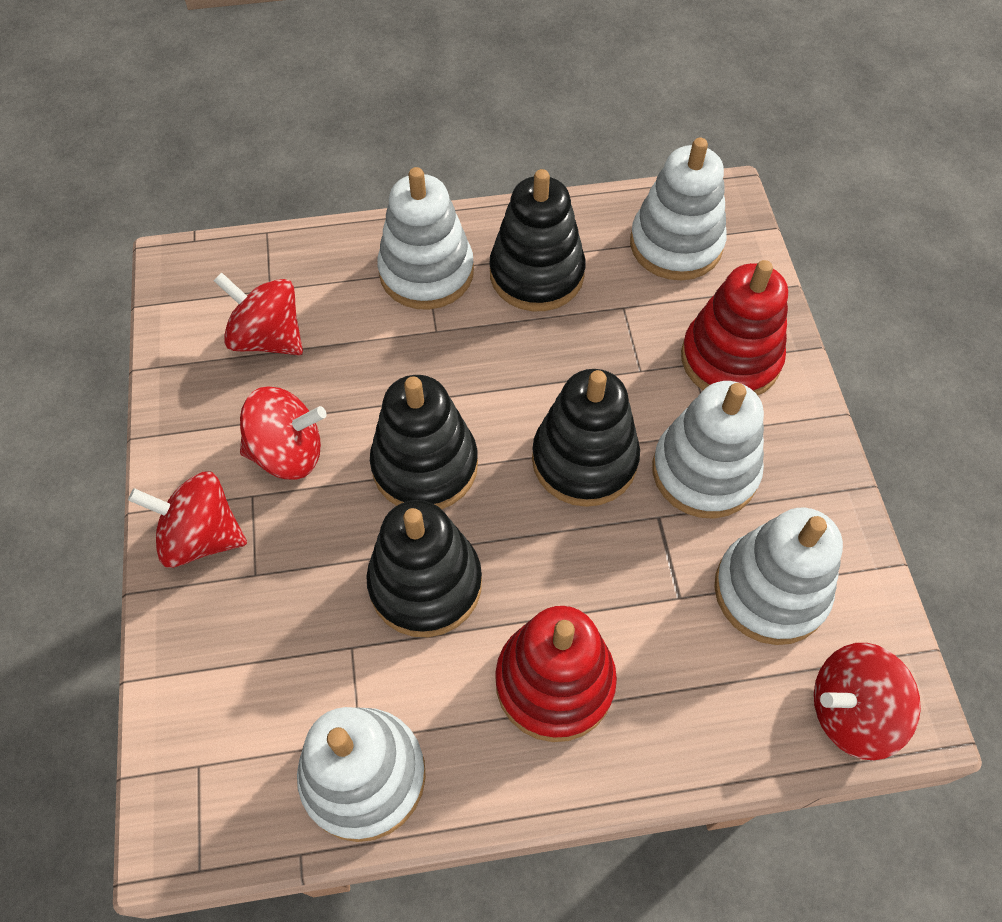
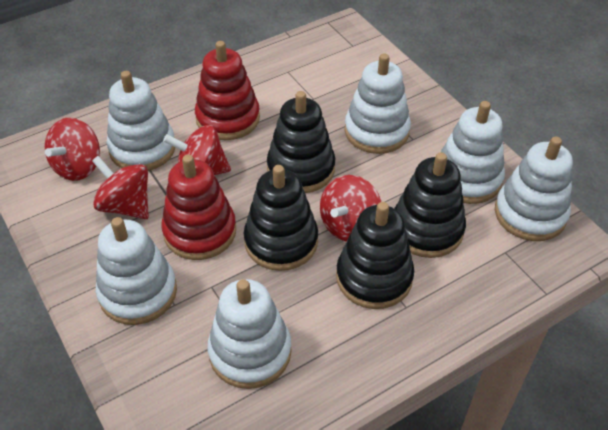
white stacking toy: 5 -> 6

